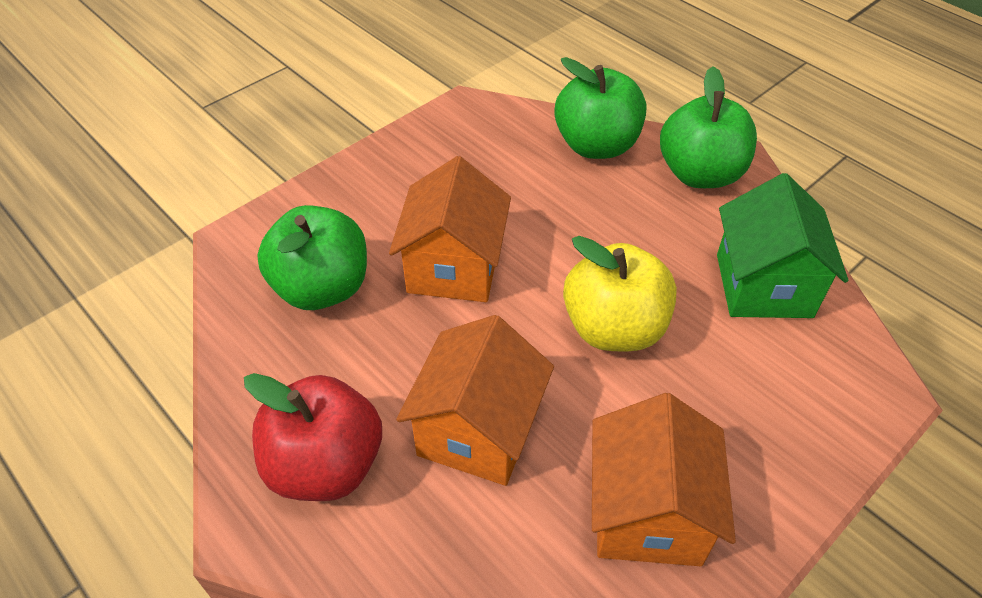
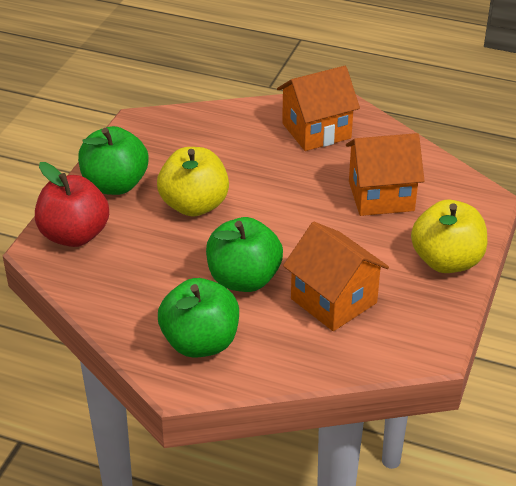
green house: 1 -> 0
yellow apple: 1 -> 2

